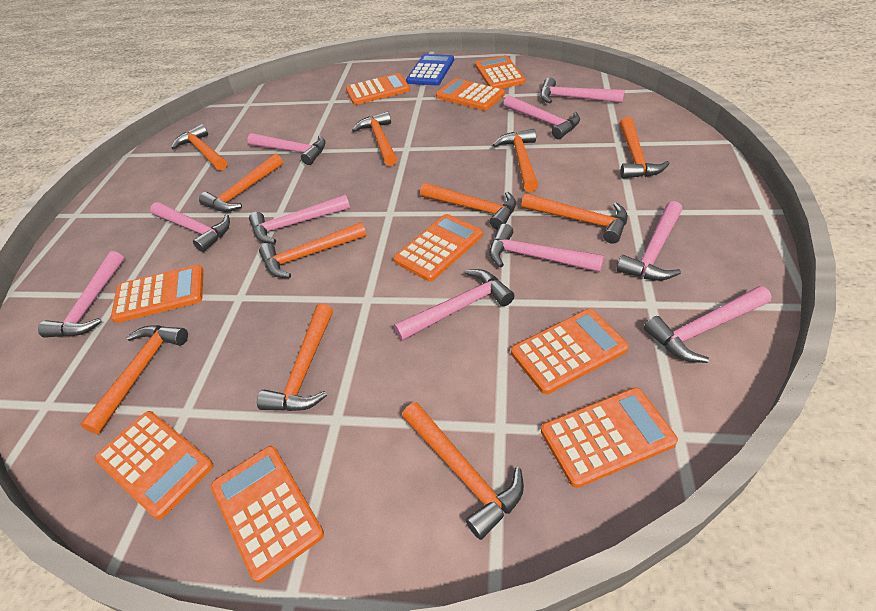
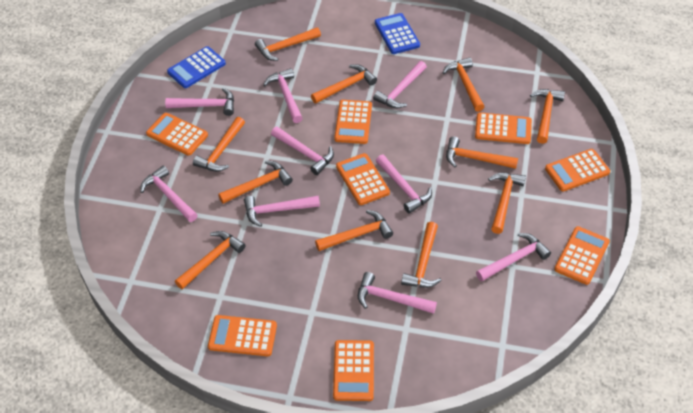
blue calculator: 1 -> 2
orange calculator: 9 -> 8
pink hammer: 10 -> 9

